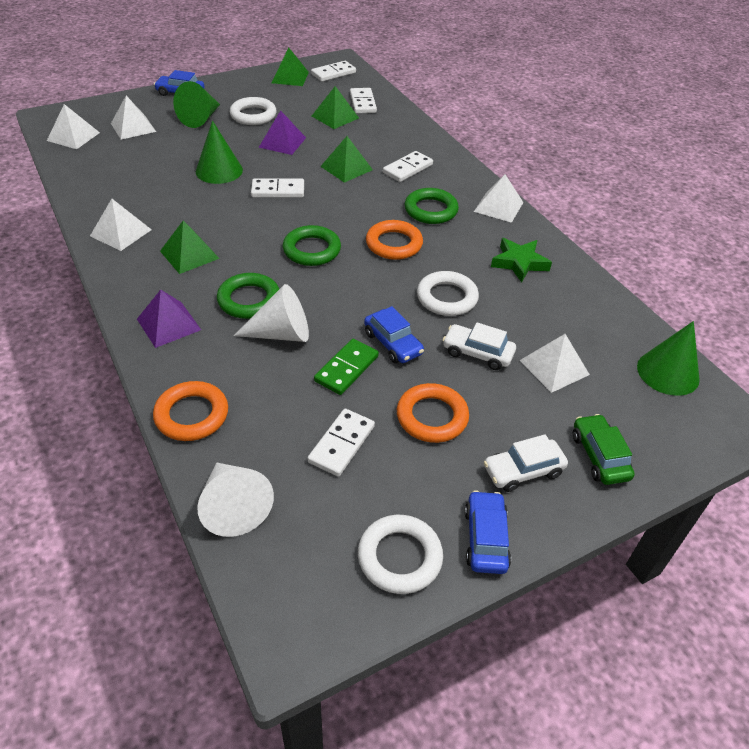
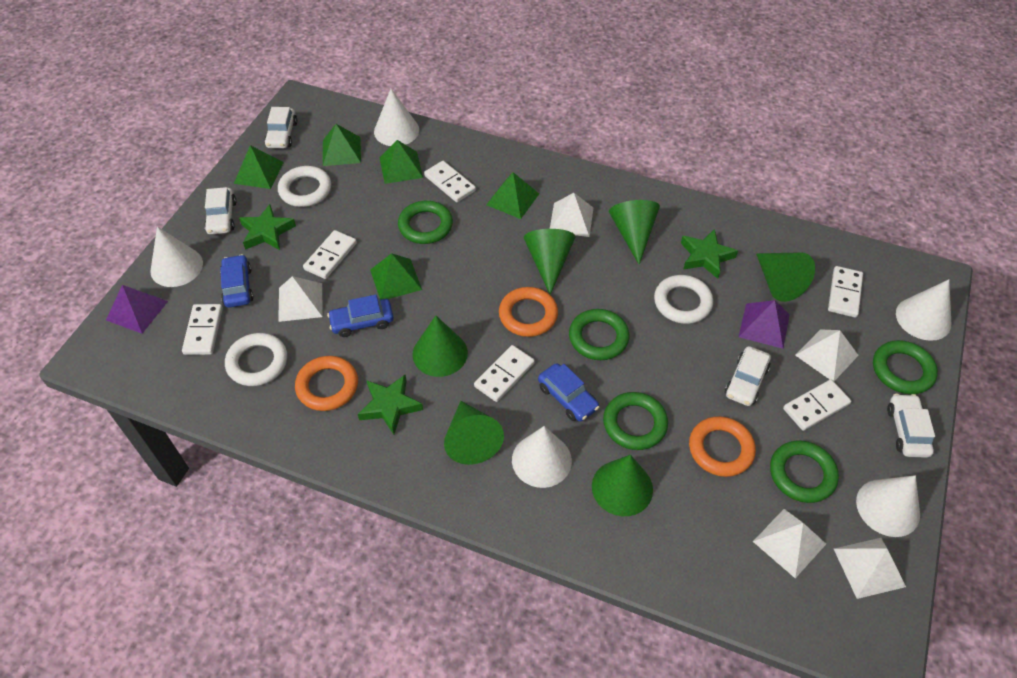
green car: 1 -> 0
green cone: 3 -> 6
green domino: 1 -> 0
green pyramid: 4 -> 5
green ring: 3 -> 5
green star: 1 -> 3
white car: 2 -> 4
white cone: 2 -> 5
white domino: 5 -> 6

